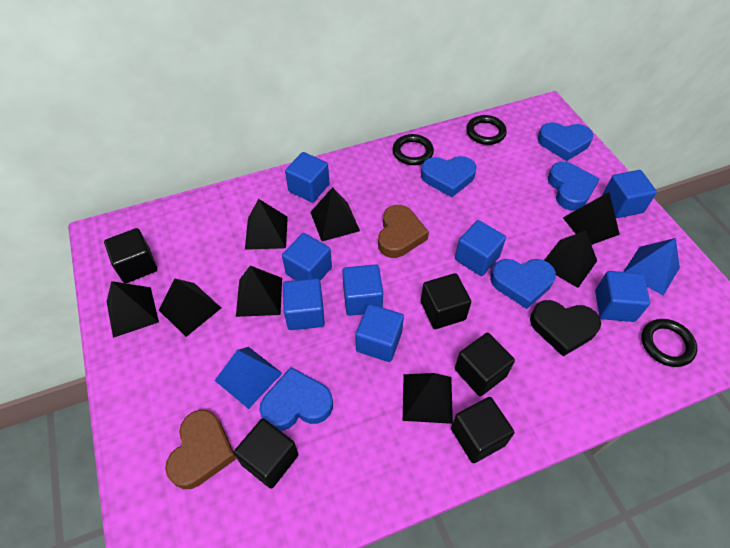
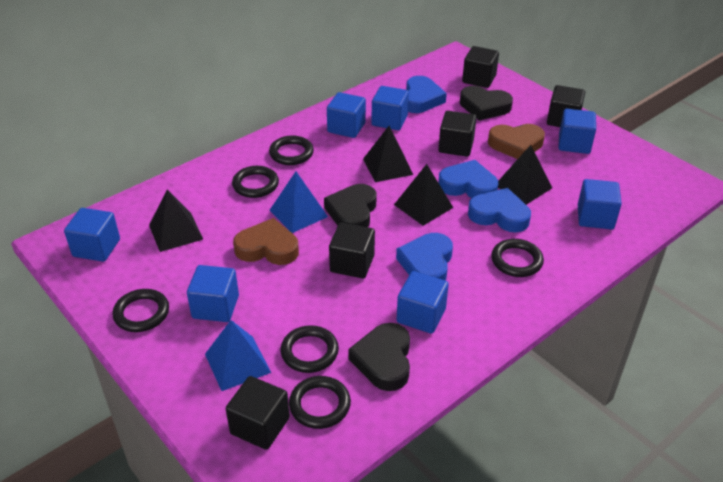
black heart: 1 -> 3
black pyramid: 8 -> 4
black ring: 3 -> 6
blue cube: 8 -> 7
blue heart: 5 -> 4

